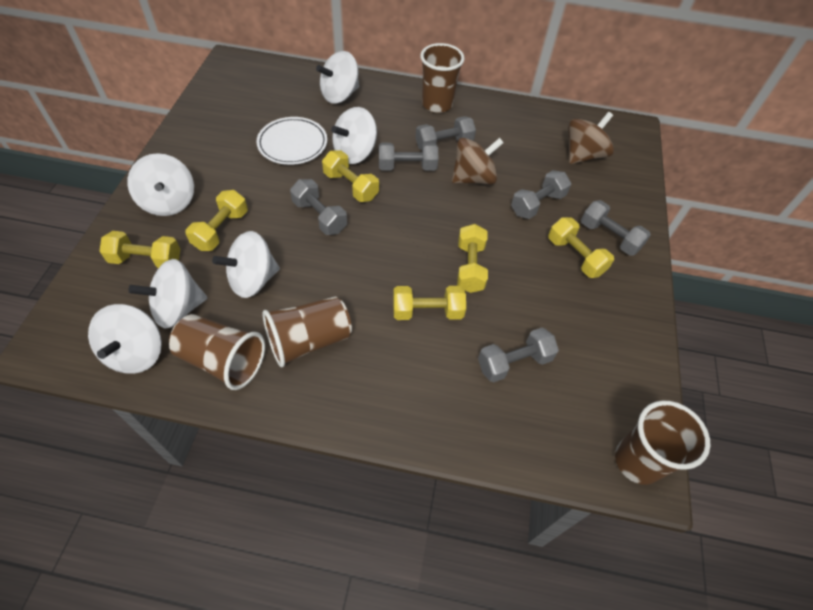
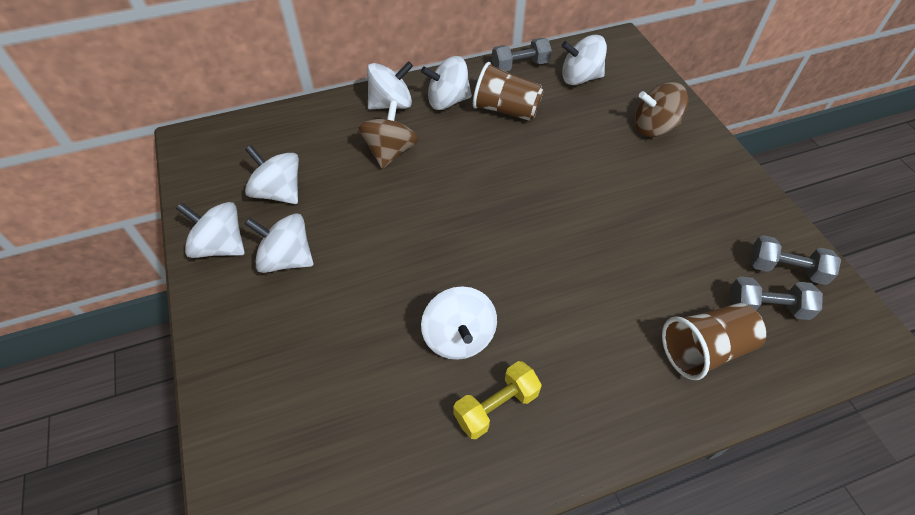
brown cup: 4 -> 2
grey dumbbell: 6 -> 3
white plate: 1 -> 0
white spinning top: 6 -> 7
yellow dumbbell: 6 -> 1

